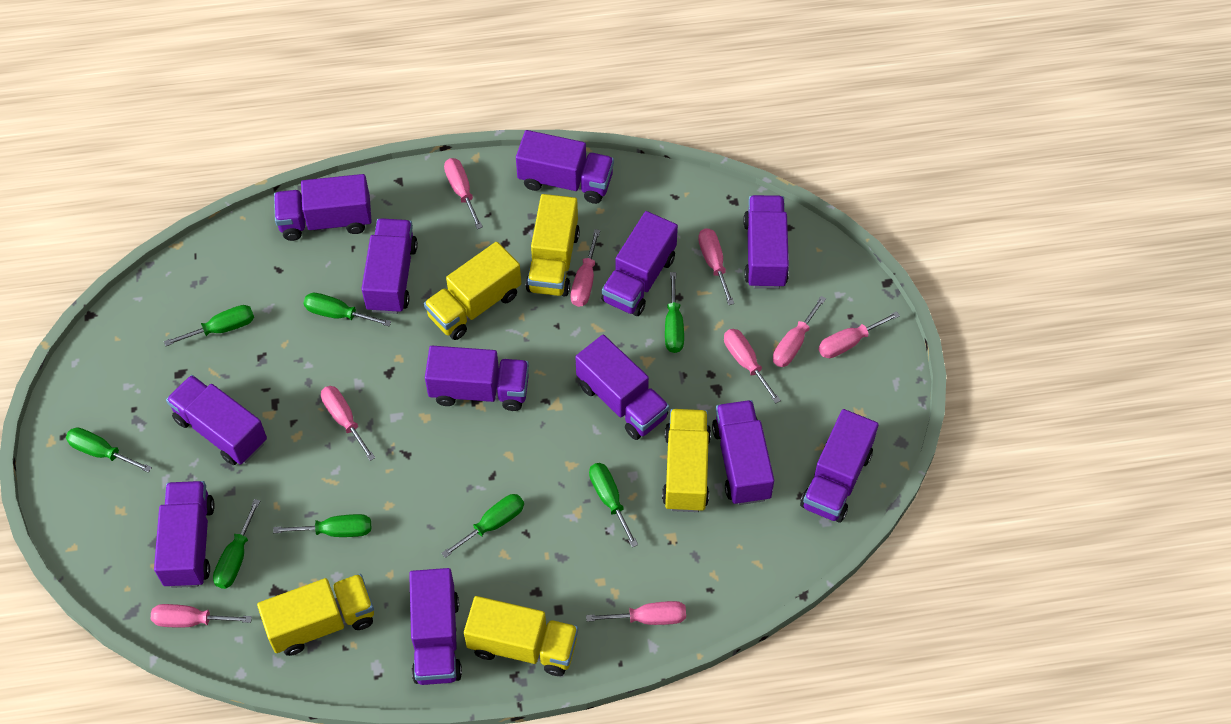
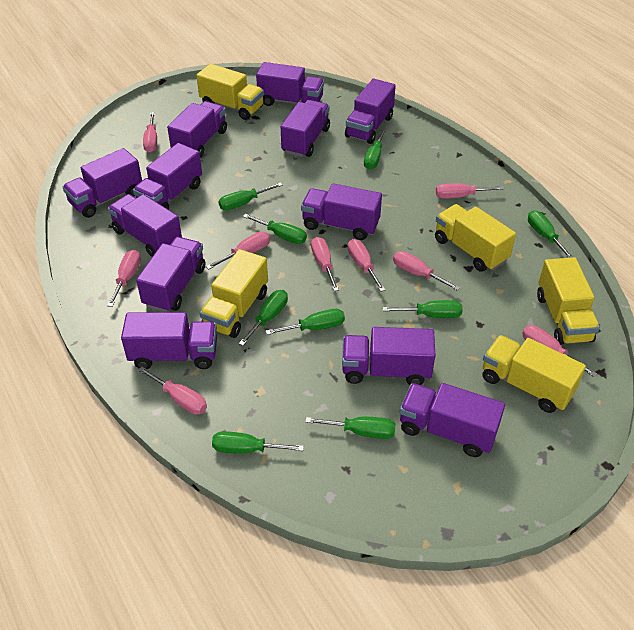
green screwdriver: 8 -> 9

